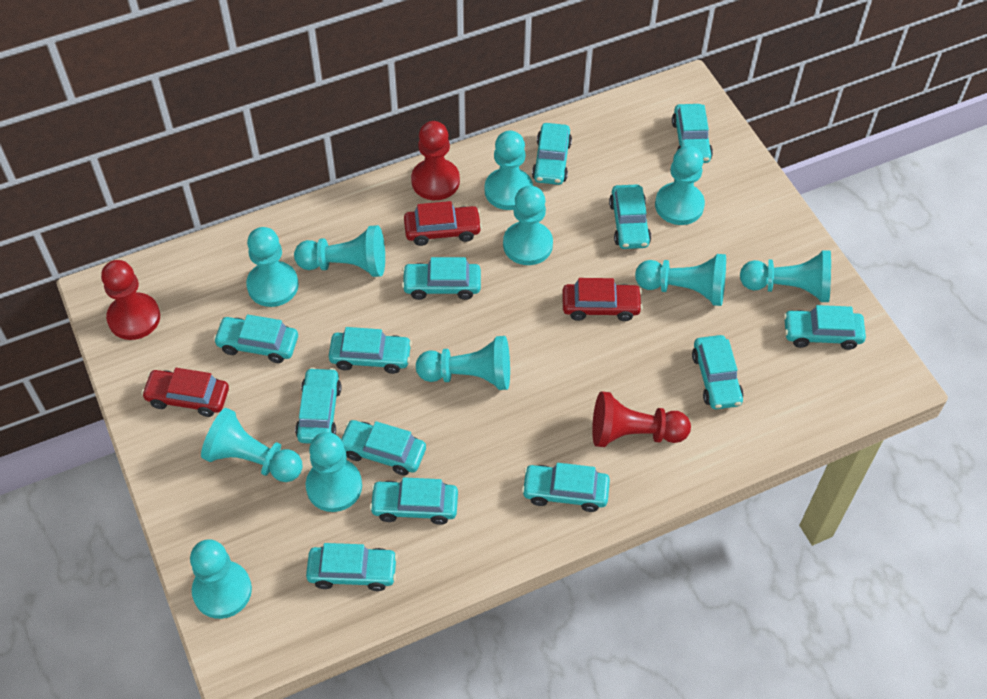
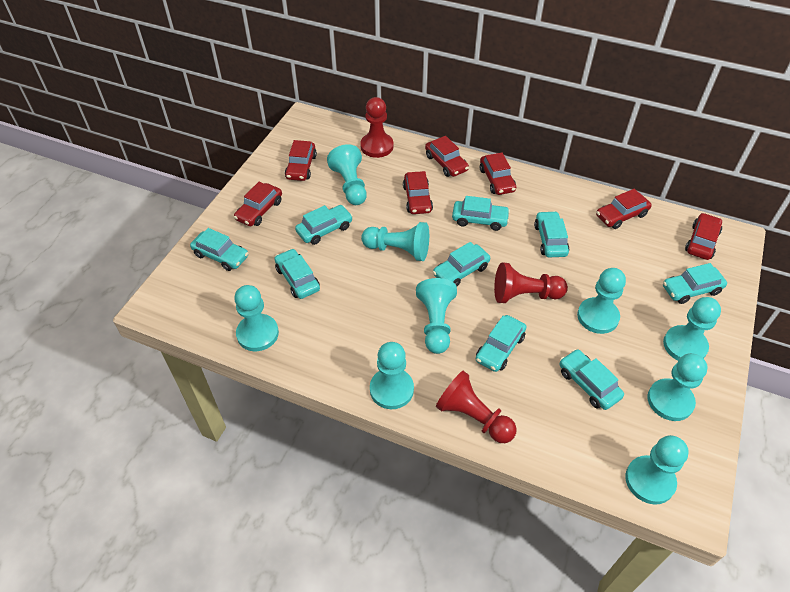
red car: 3 -> 7
turquoise car: 13 -> 9
turquoise pawn: 11 -> 9

